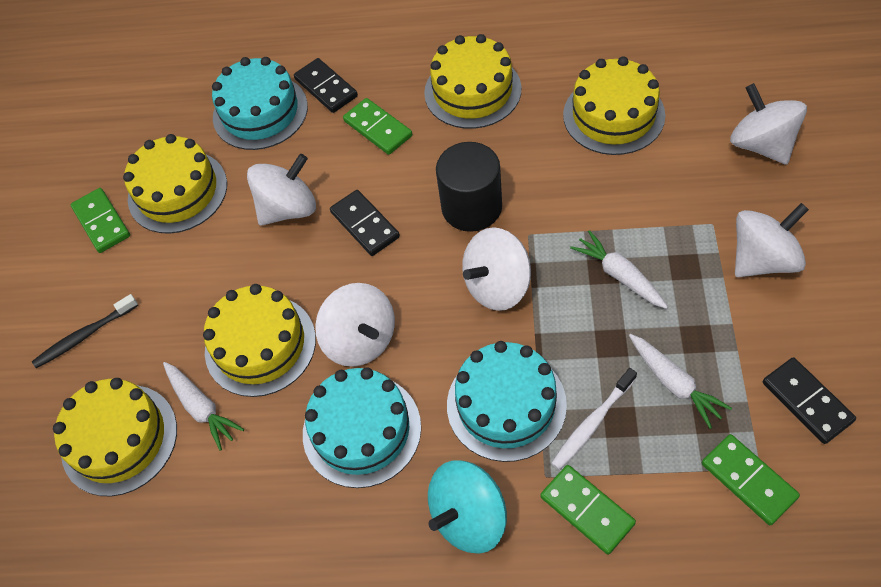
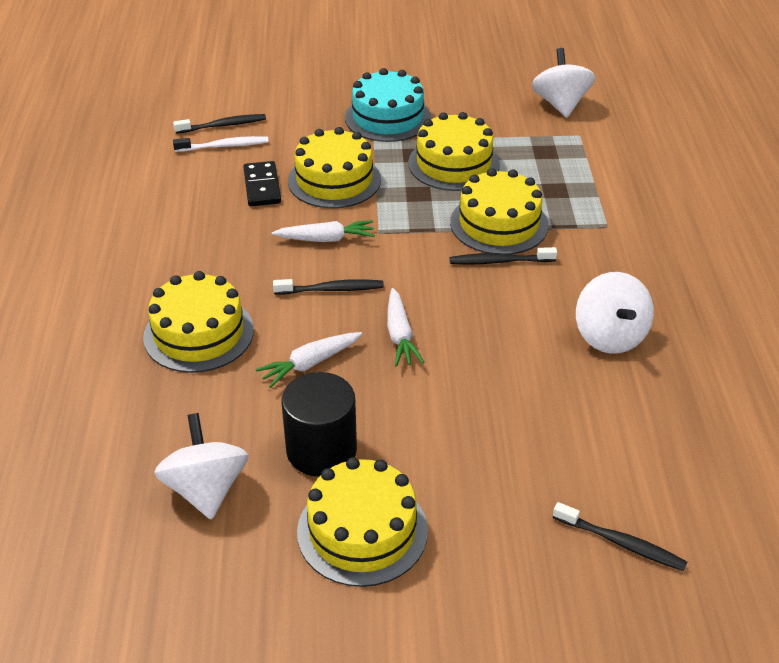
black domino: 3 -> 1
black toothbrush: 1 -> 4
green domino: 4 -> 0
turquoise cake: 3 -> 1
turquoise spinning top: 1 -> 0
white spinning top: 5 -> 3

